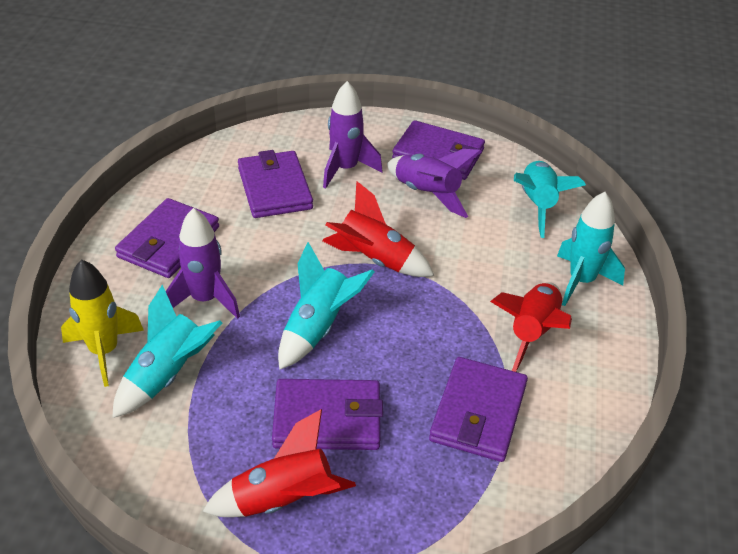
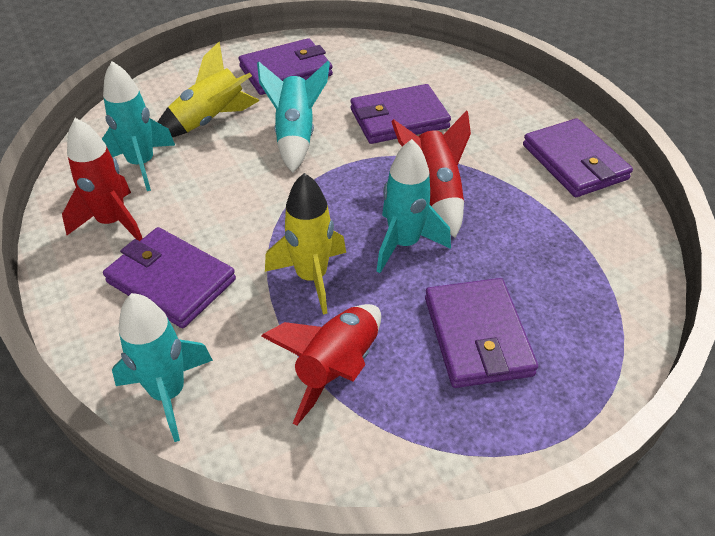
purple rocket: 3 -> 0
yellow rocket: 1 -> 2

